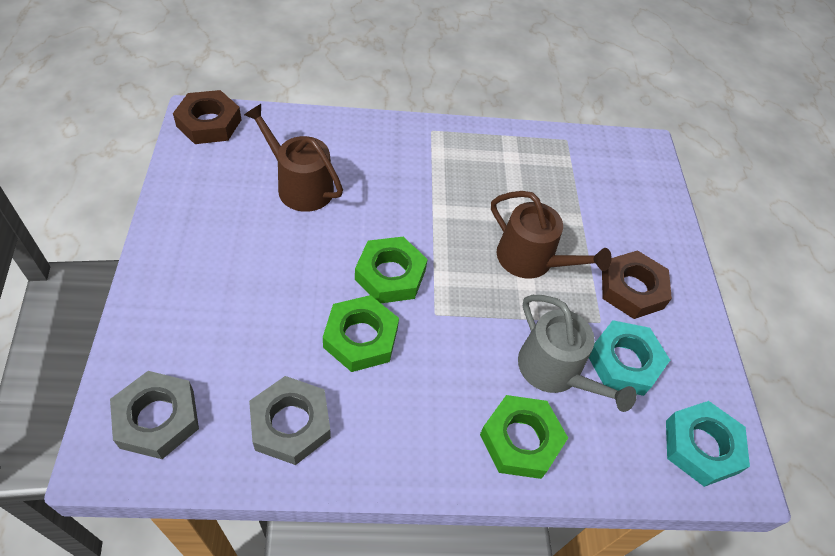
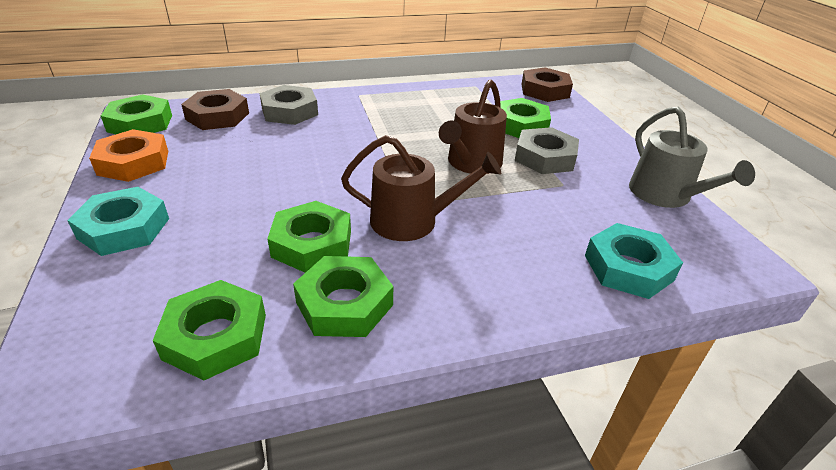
green nut: 3 -> 5
orange nut: 0 -> 1

